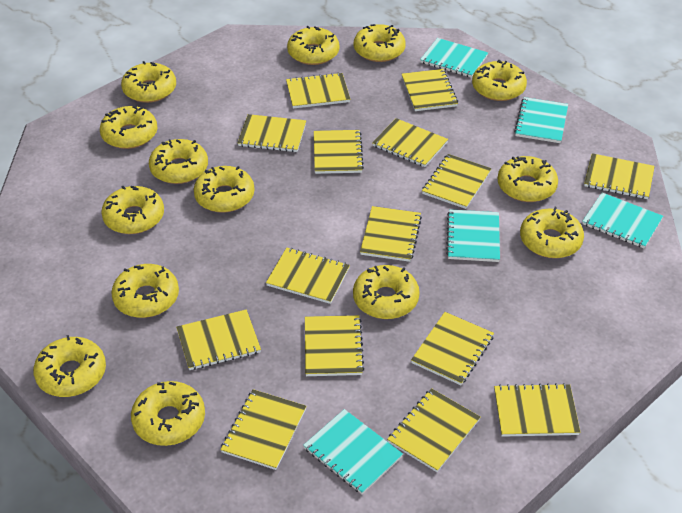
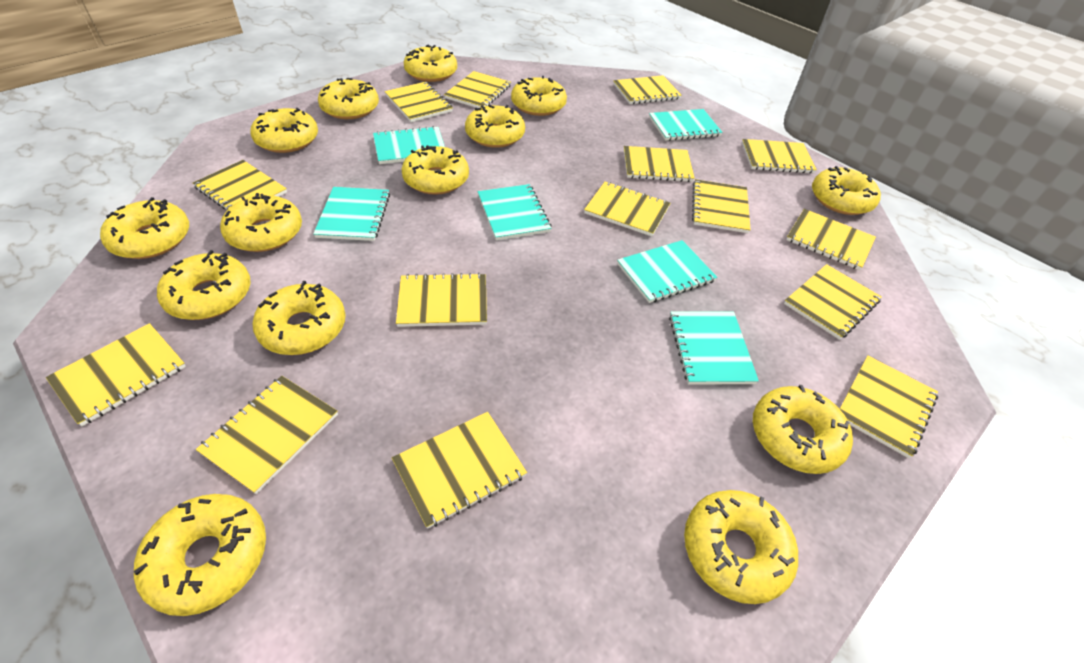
turquoise notebook: 5 -> 6

